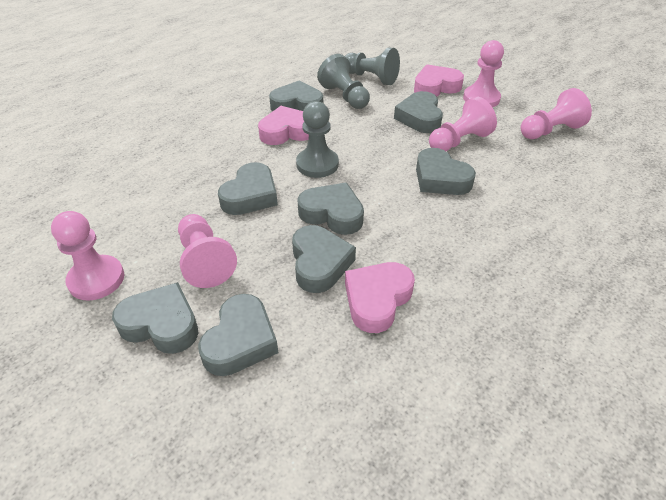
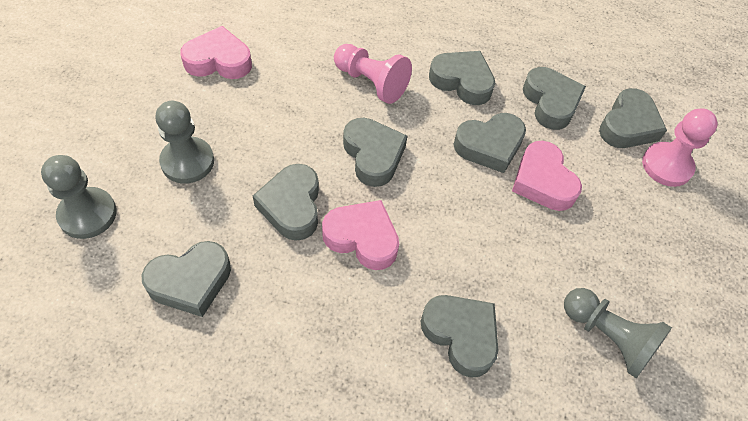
pink pawn: 5 -> 2

